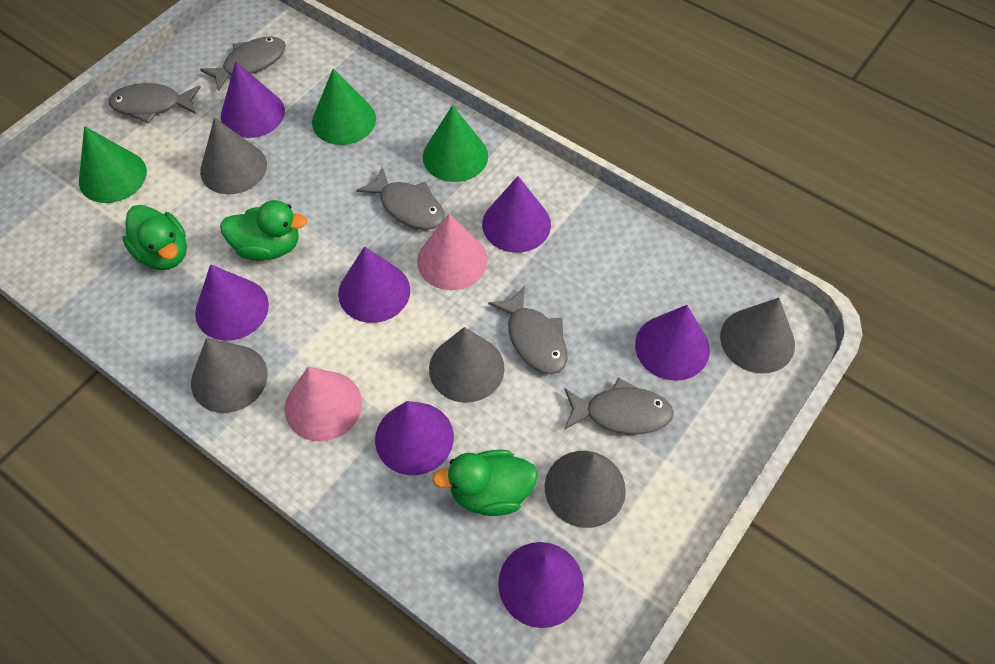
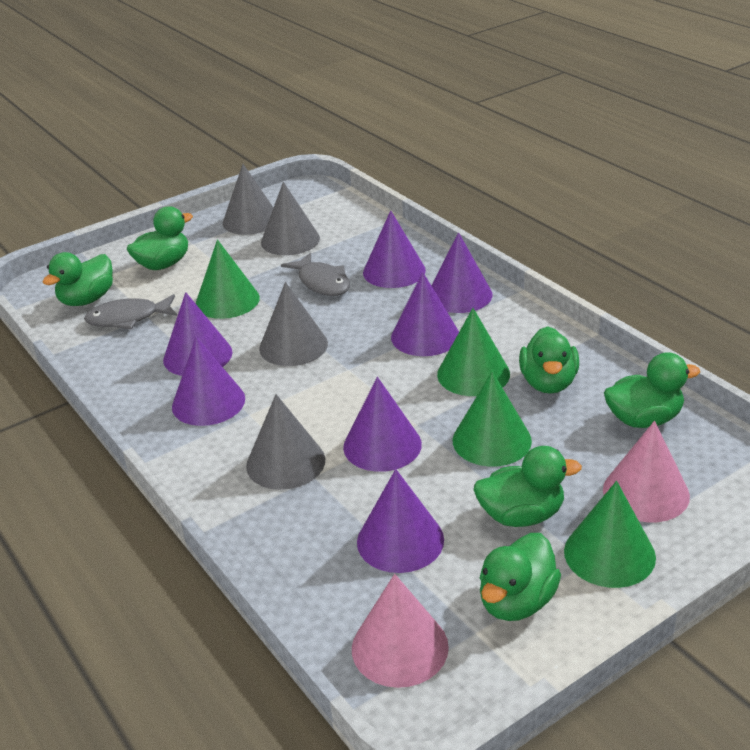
green cone: 3 -> 4
green duck: 3 -> 6
grey cone: 5 -> 4
grey fish: 5 -> 2

